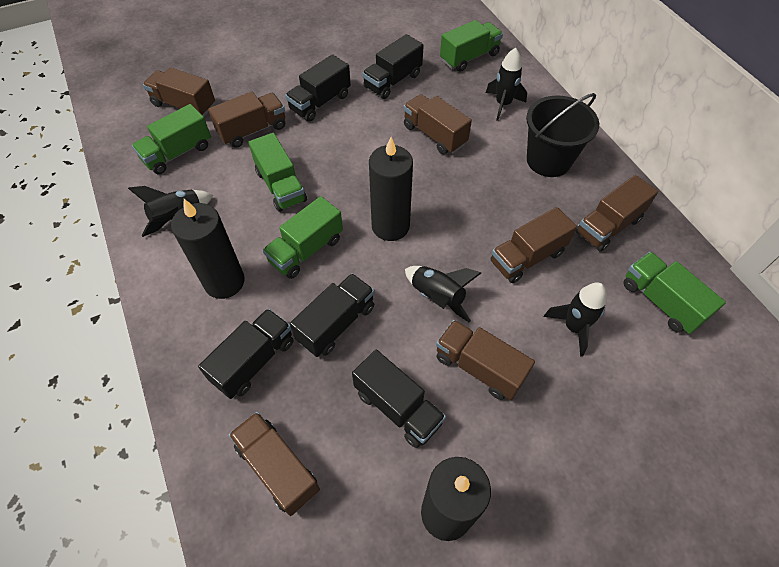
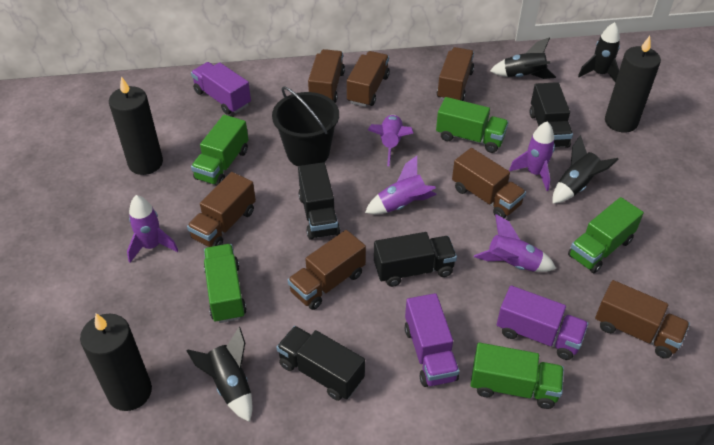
black truck: 5 -> 4
purple rocket: 0 -> 5
purple truck: 0 -> 3

